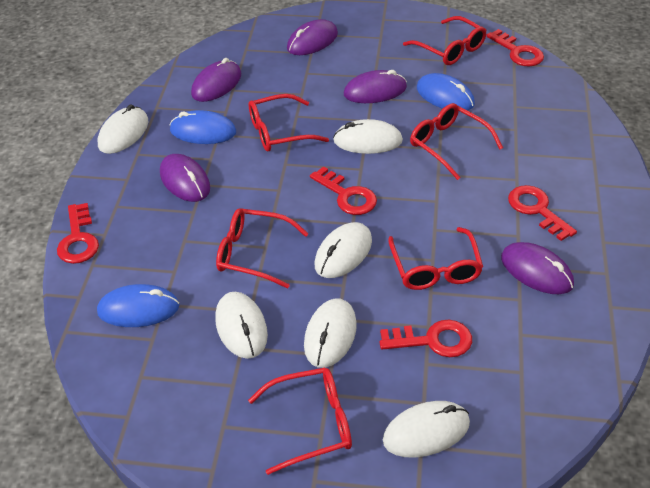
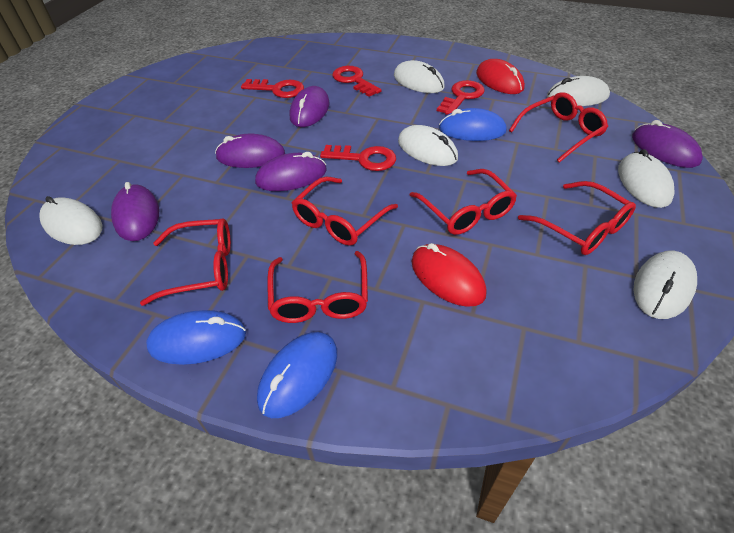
red key: 5 -> 4
red mouse: 0 -> 2

